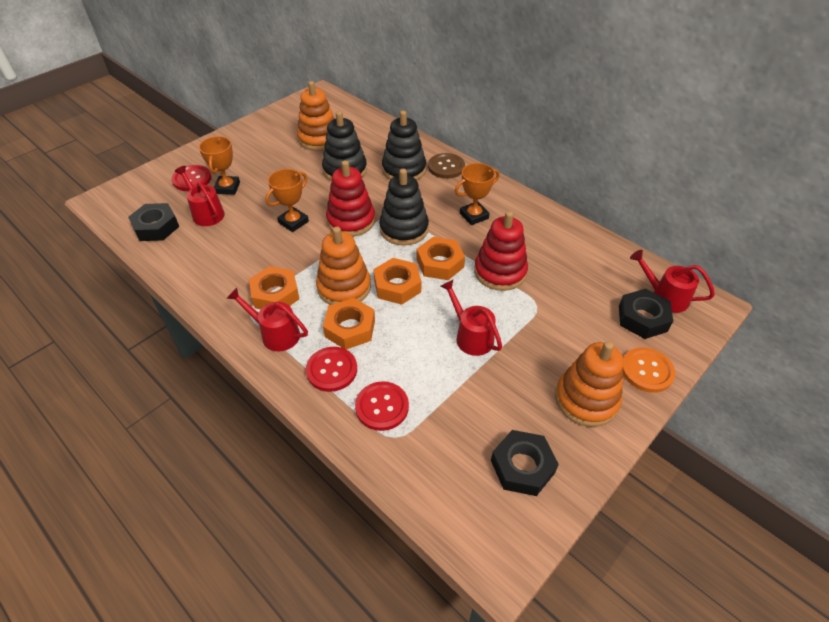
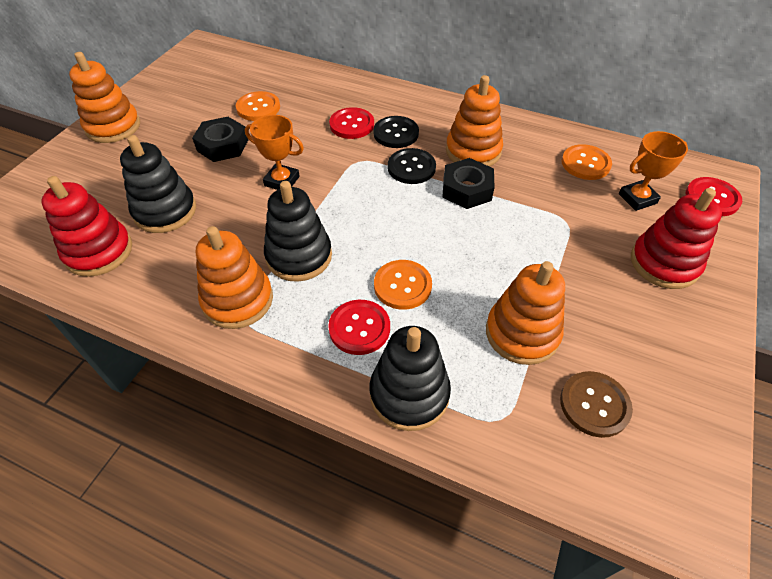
black button: 0 -> 2
black nut: 3 -> 2
orange button: 1 -> 3
orange nut: 4 -> 0
orange stacking toy: 3 -> 4
orange trophy: 3 -> 2
red watering can: 4 -> 0

